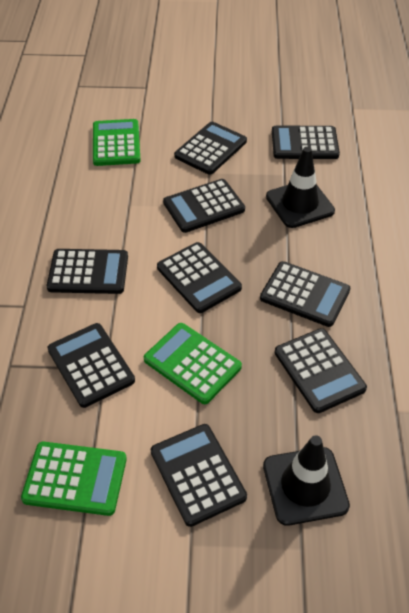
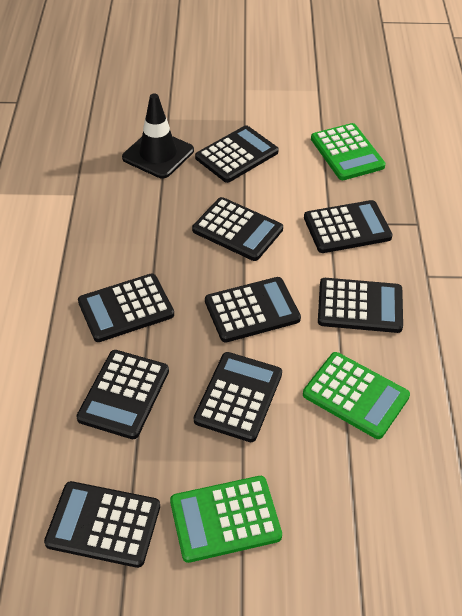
black traffic cone: 2 -> 1

